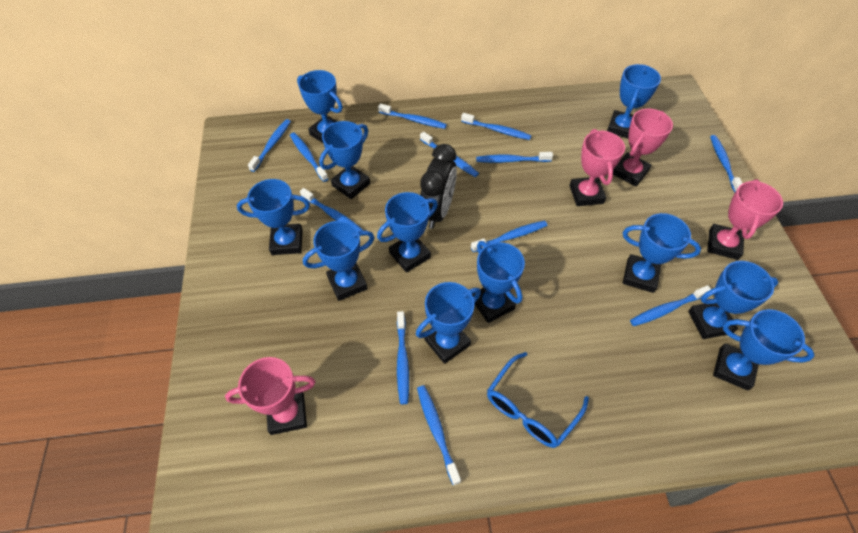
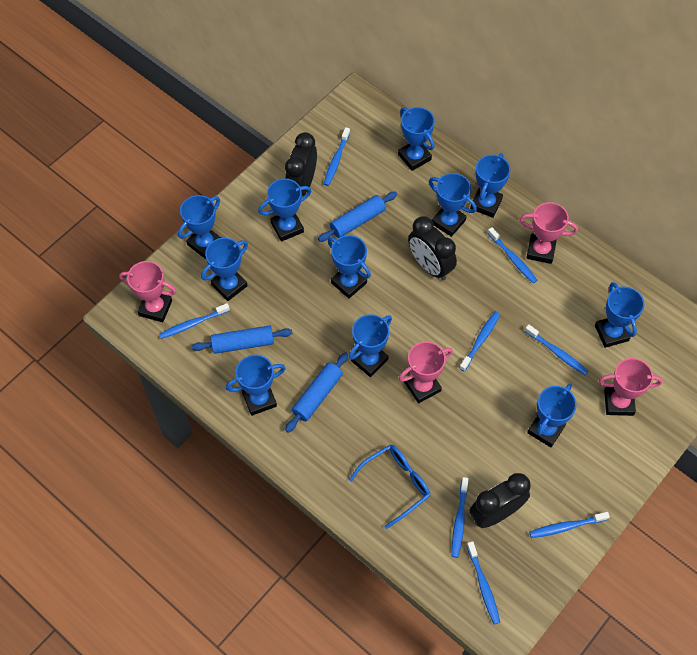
black clock: 1 -> 3
blue rolling pin: 0 -> 3
blue toothbrush: 12 -> 8

